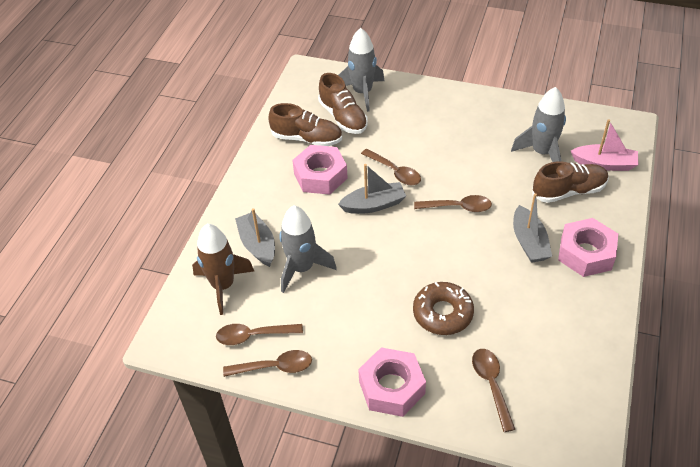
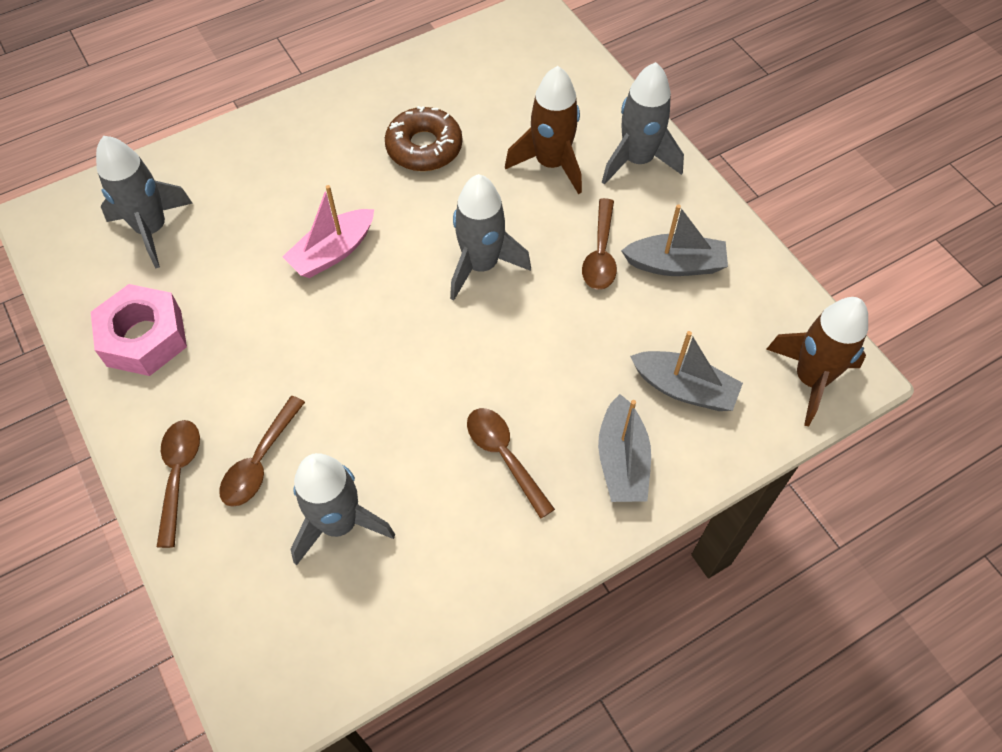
brown rocket: 1 -> 2
brown shoe: 3 -> 0
brown spoon: 5 -> 4
grey rocket: 3 -> 4
pink nut: 3 -> 1

